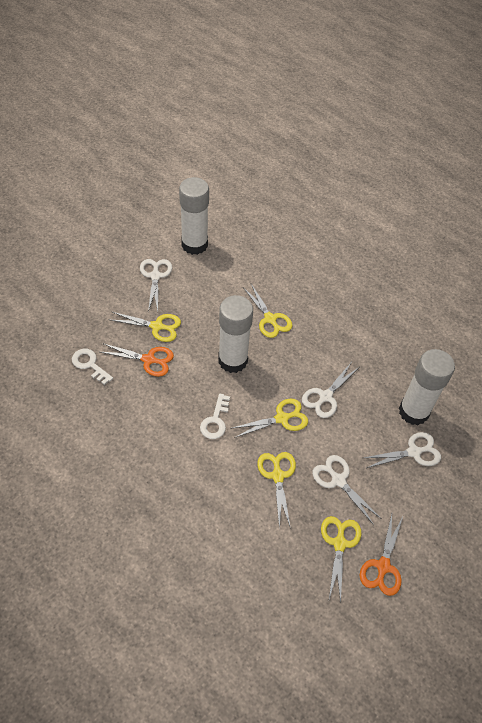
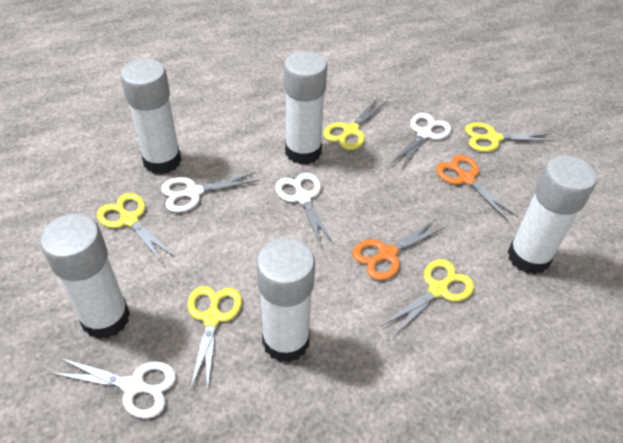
white glue stick: 3 -> 5
white key: 2 -> 0

